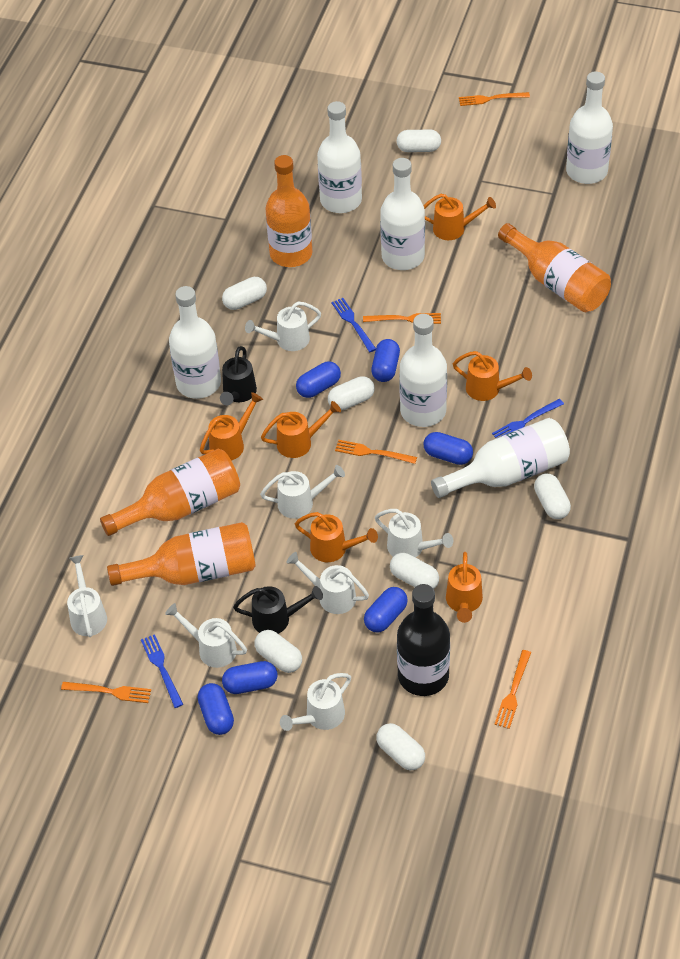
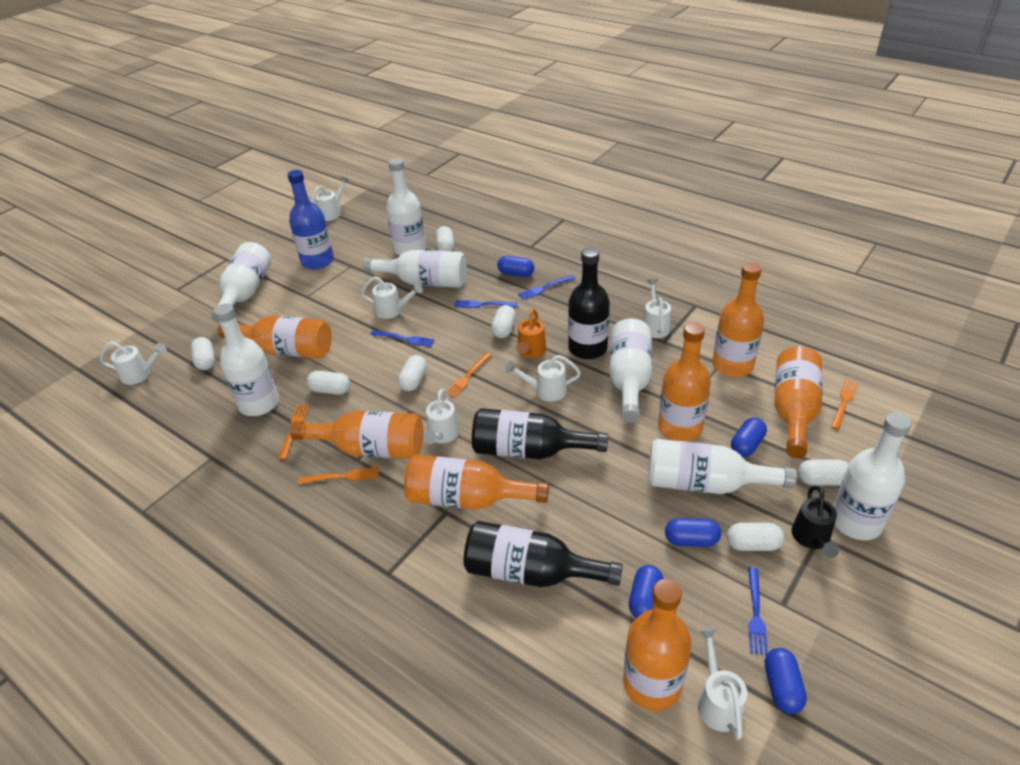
black bottle: 1 -> 3
black watering can: 2 -> 1
blue bottle: 0 -> 1
blue capsule: 6 -> 5
blue fork: 3 -> 4
orange bottle: 4 -> 7
orange fork: 5 -> 4
orange watering can: 6 -> 1
white bottle: 6 -> 7

